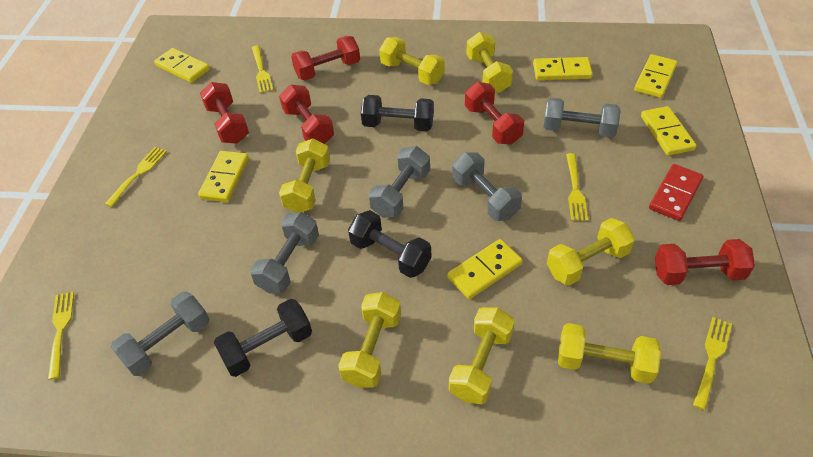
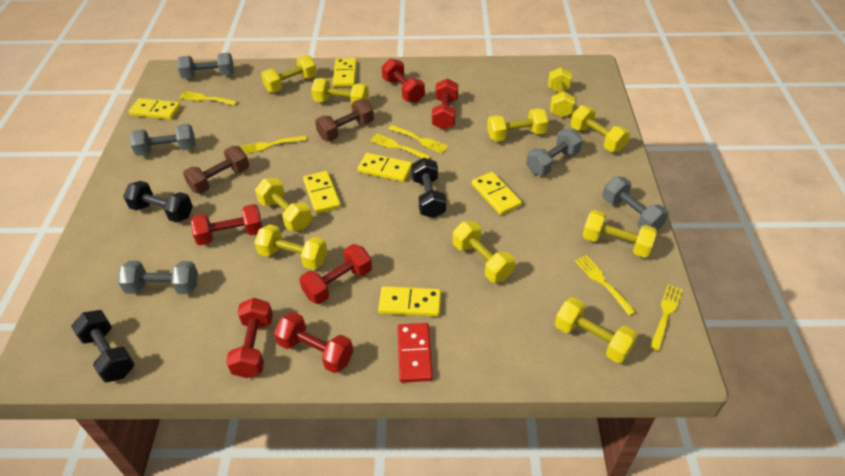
brown dumbbell: 0 -> 2
red dumbbell: 5 -> 6
yellow dumbbell: 7 -> 10
yellow fork: 5 -> 6

